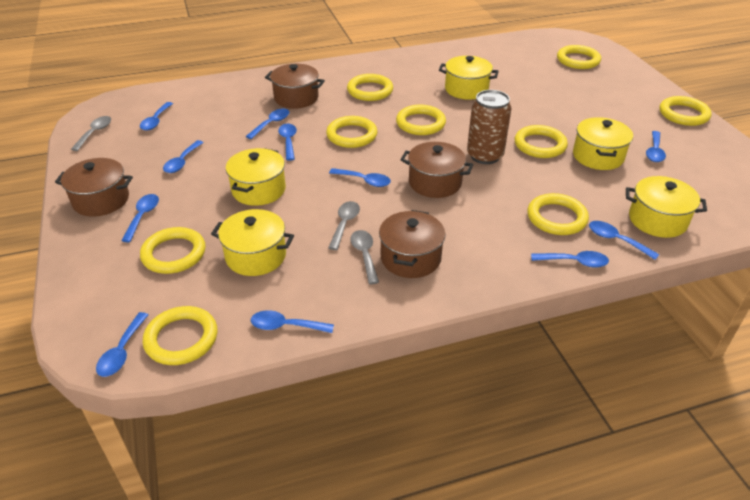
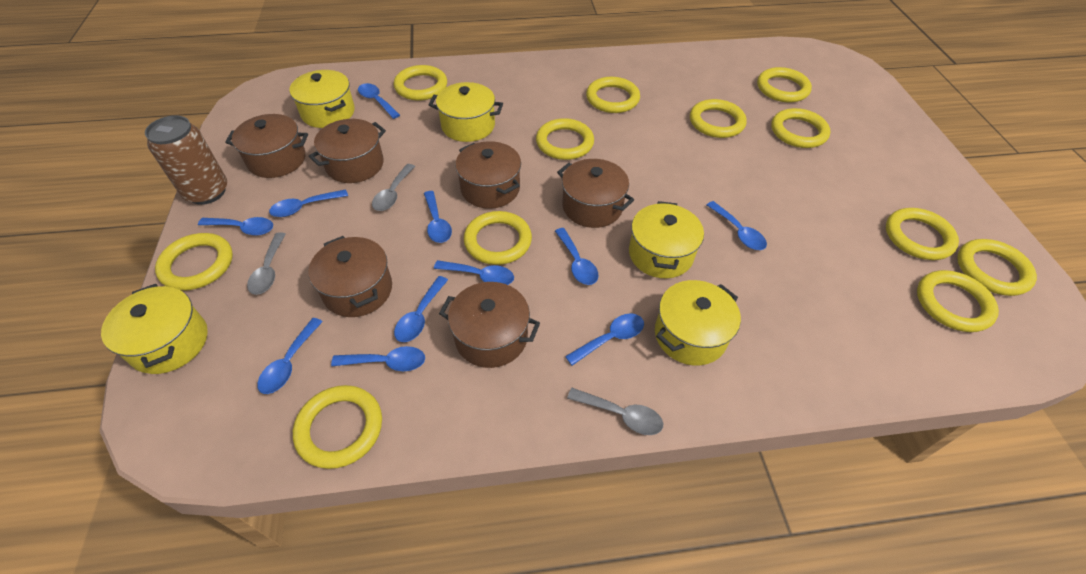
brown pot: 4 -> 6
yellow ring: 9 -> 12

